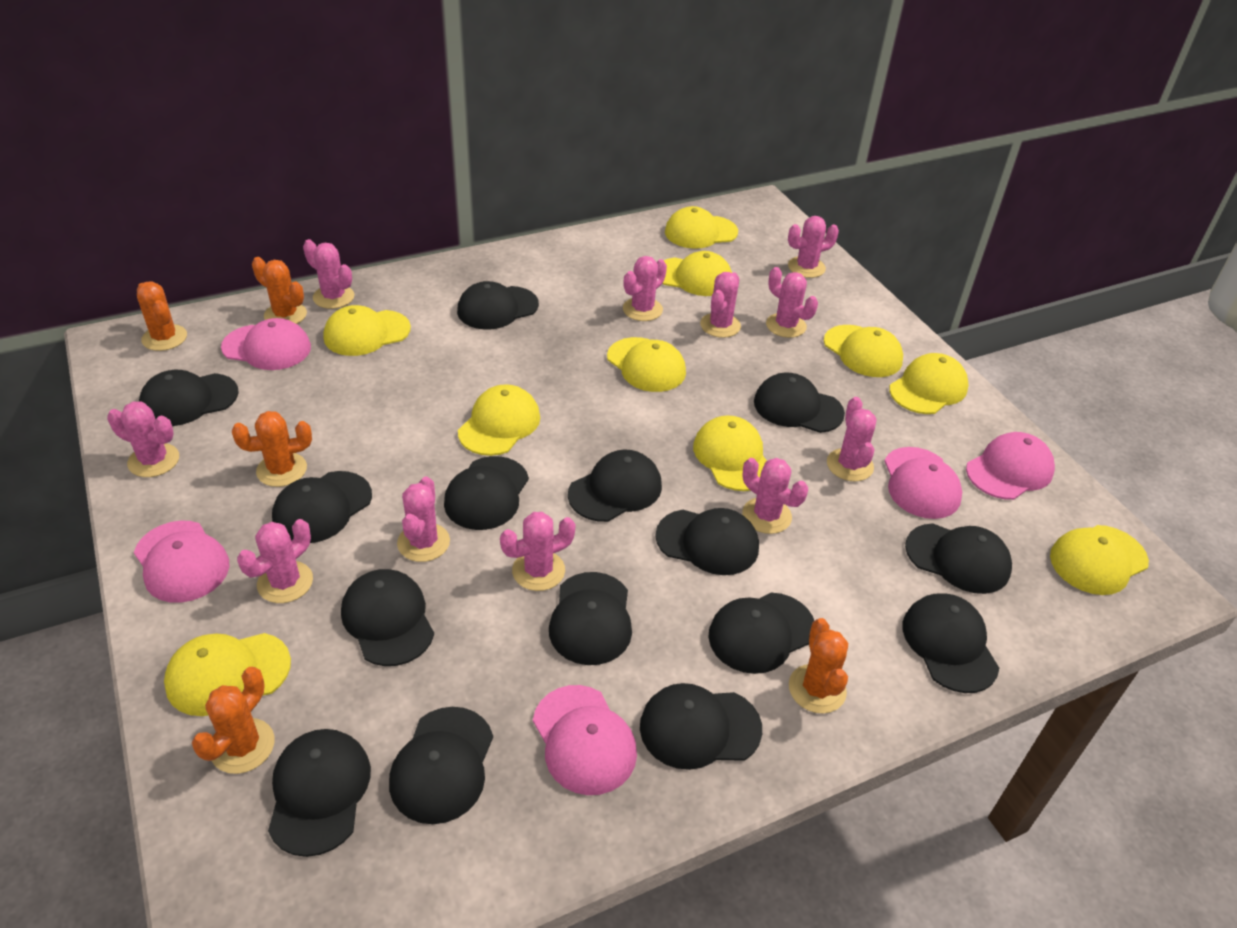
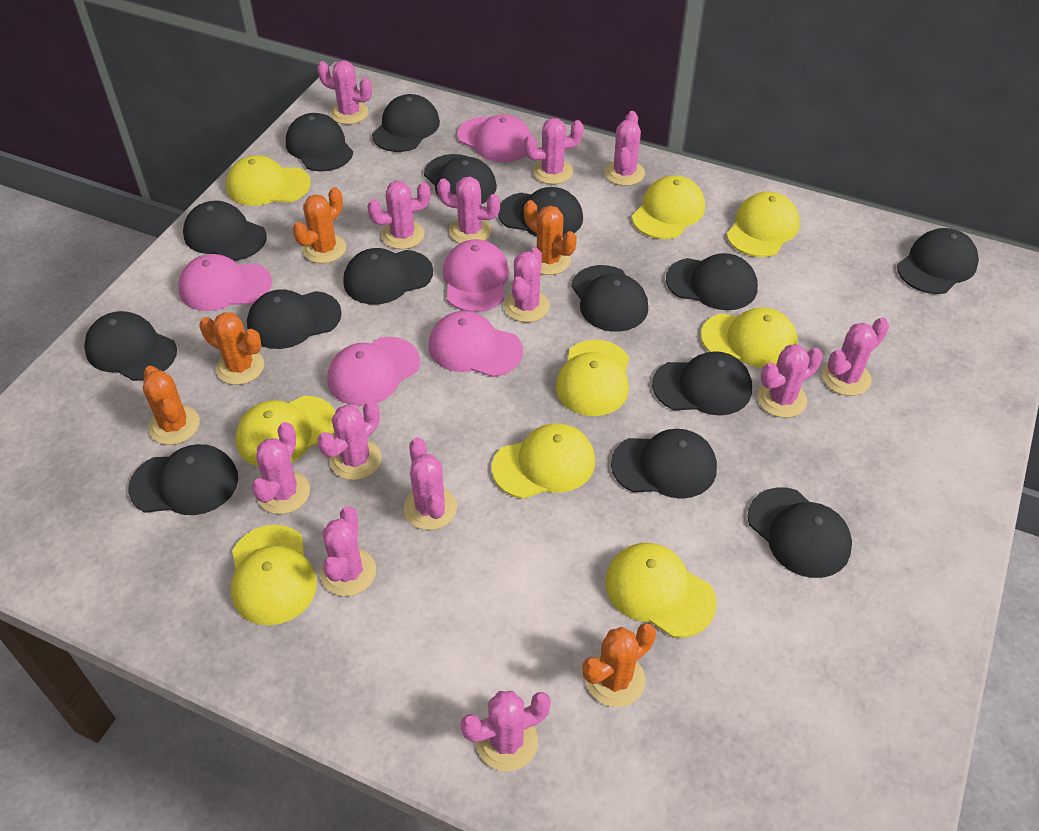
pink cactus: 11 -> 13
yellow cap: 10 -> 9

